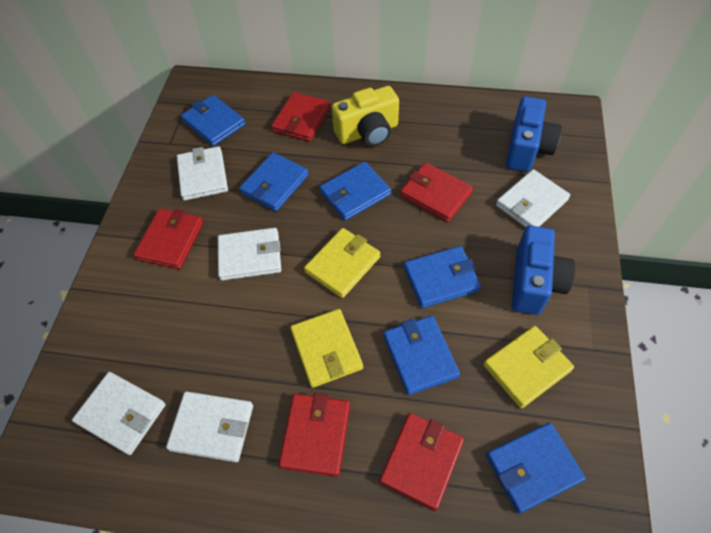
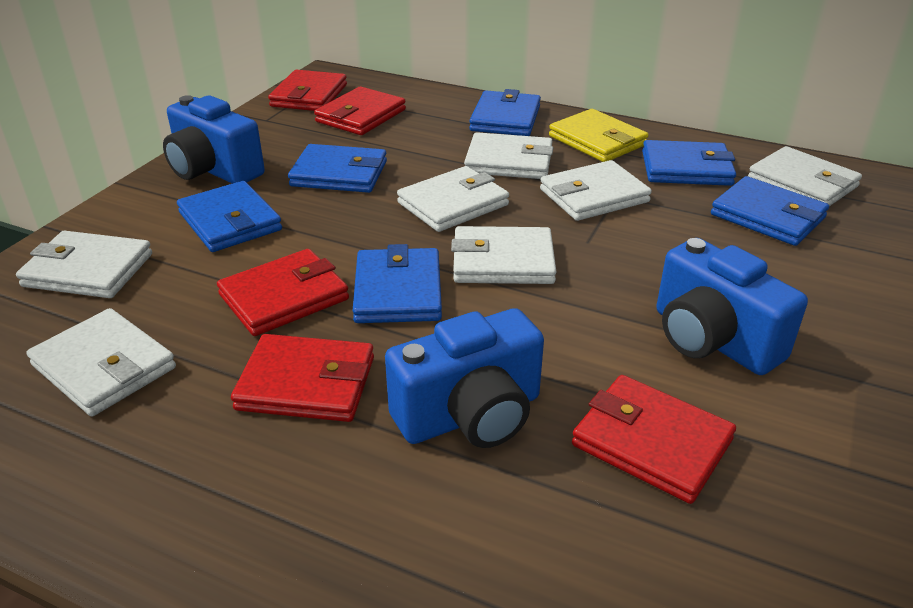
blue camera: 2 -> 3
white wallet: 5 -> 7
yellow camera: 1 -> 0
yellow wallet: 3 -> 1

